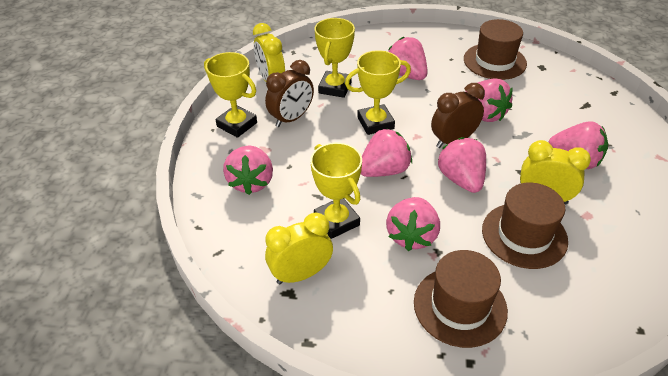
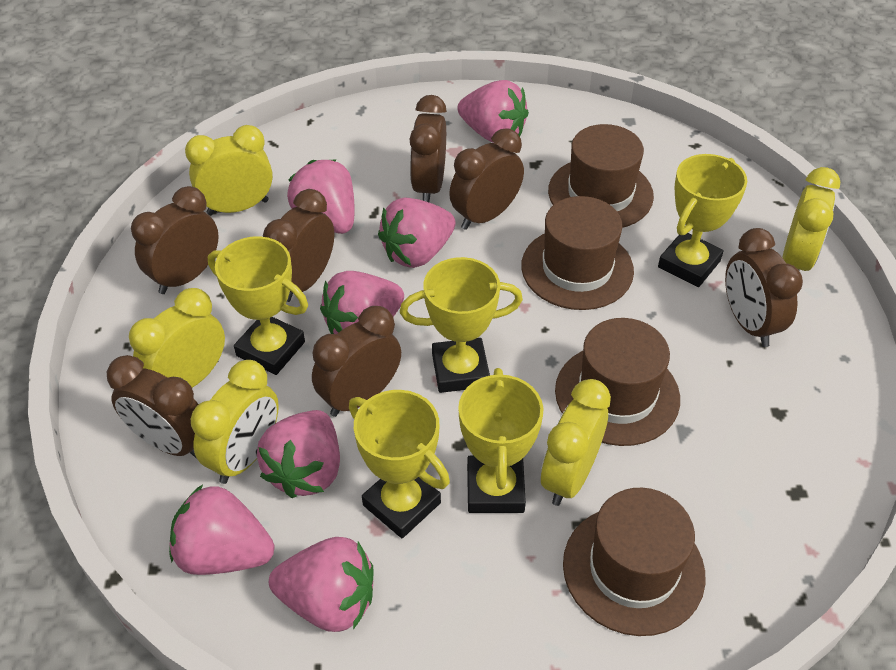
brown clock: 2 -> 7
brown hat: 3 -> 4
yellow clock: 3 -> 5
yellow trophy: 4 -> 5

